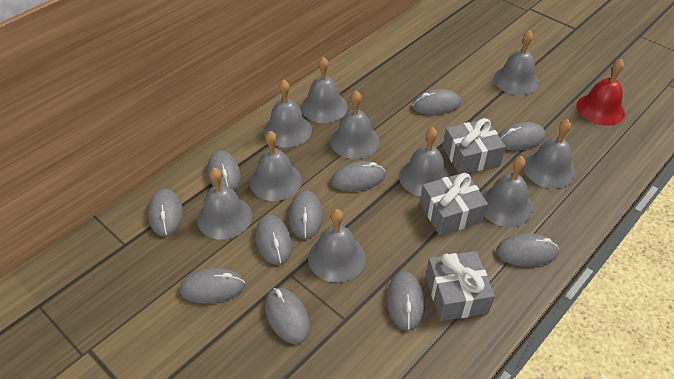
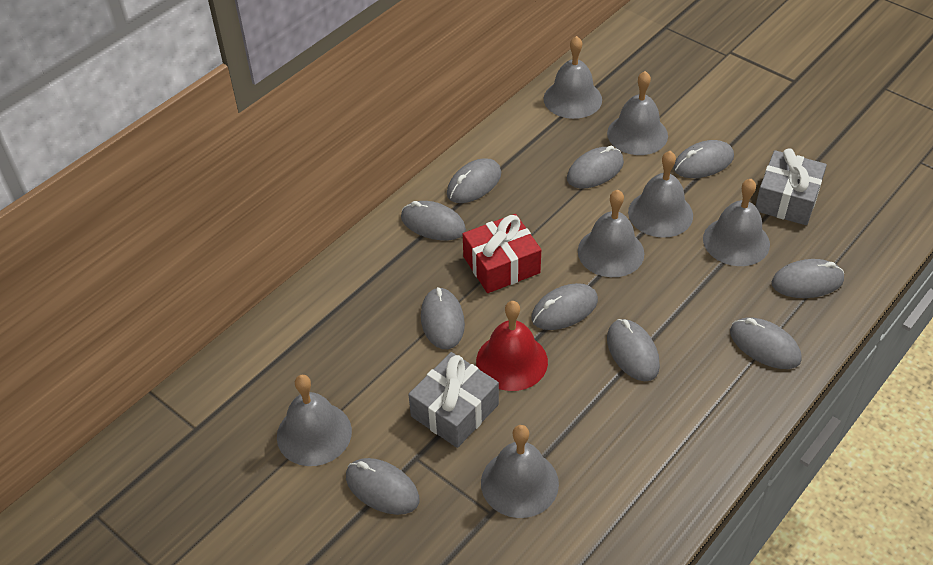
grey bell: 10 -> 7
grey gift: 3 -> 2
grey mouse: 11 -> 10
red gift: 0 -> 1

